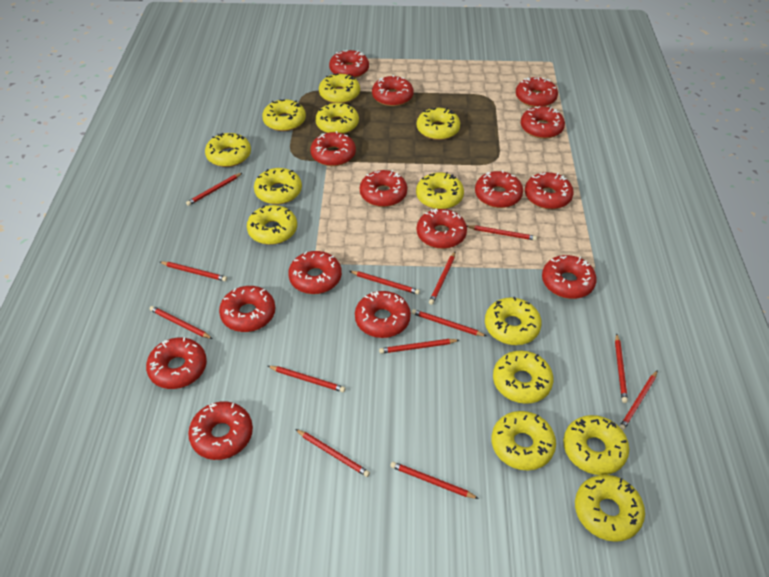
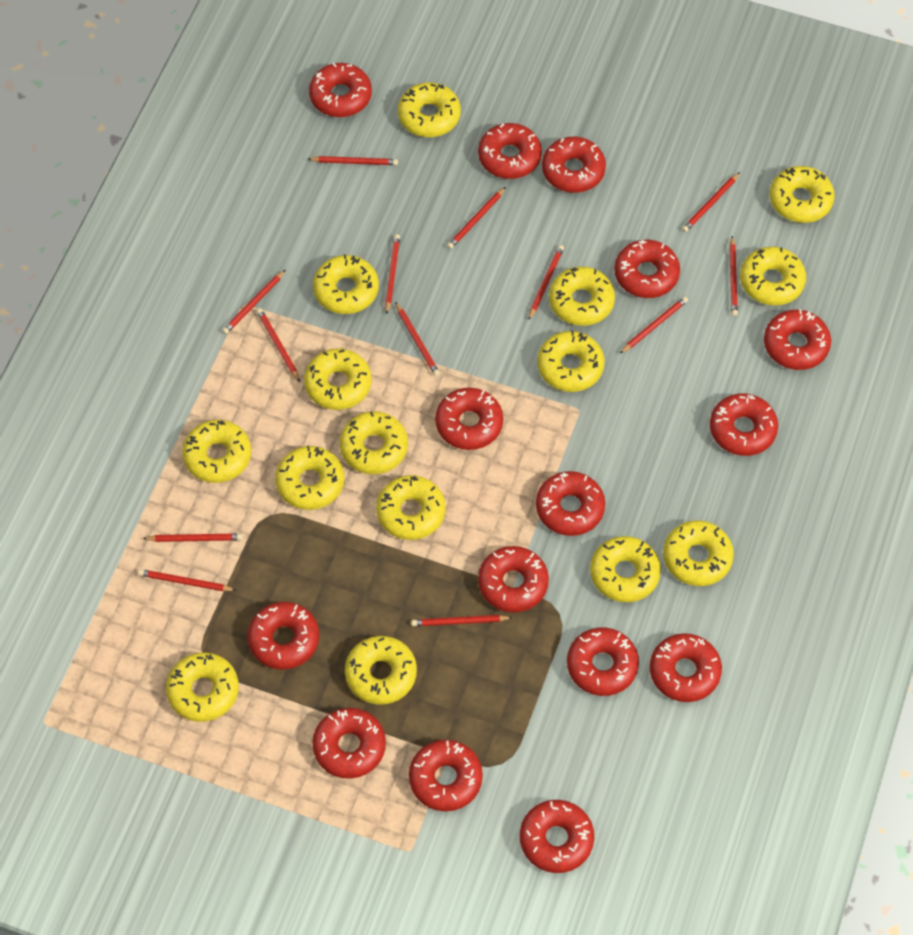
yellow donut: 13 -> 15

